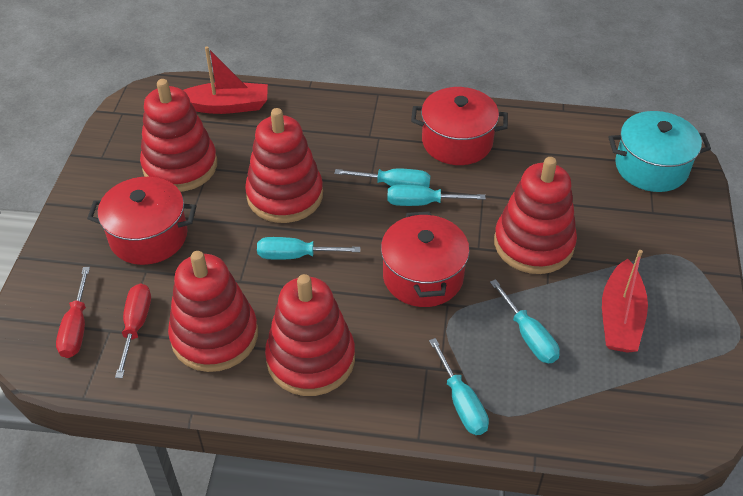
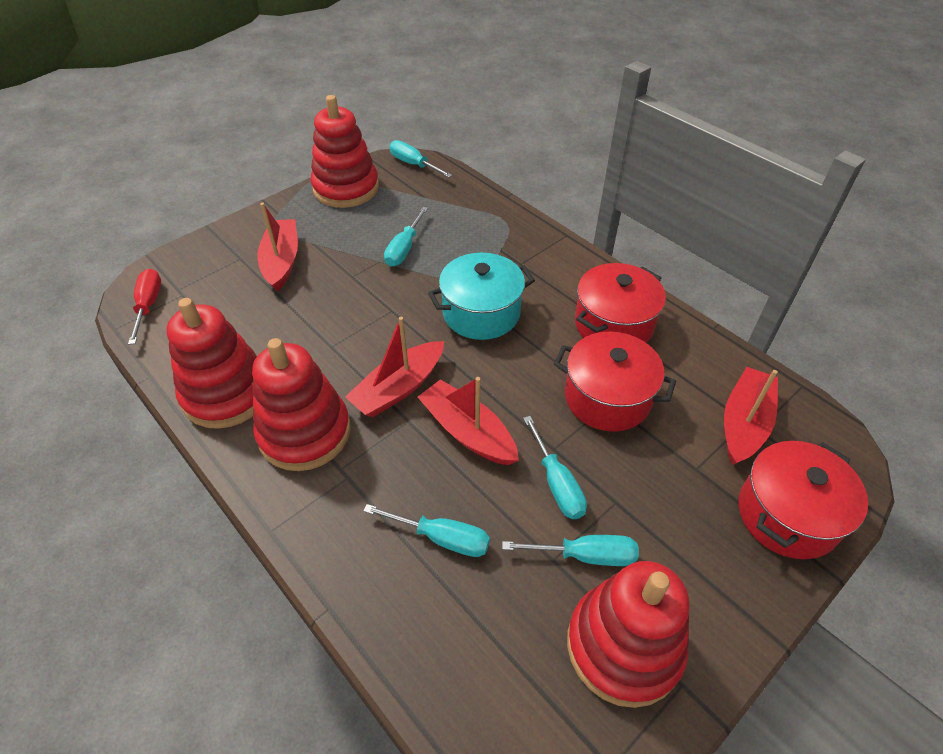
red boat: 2 -> 4
red screwdriver: 2 -> 1
red stacking toy: 5 -> 4

